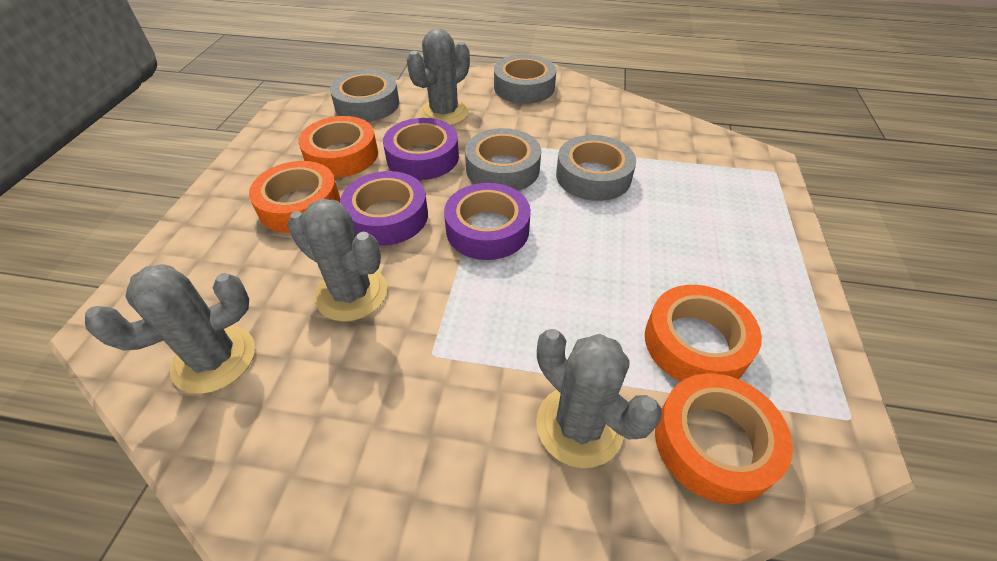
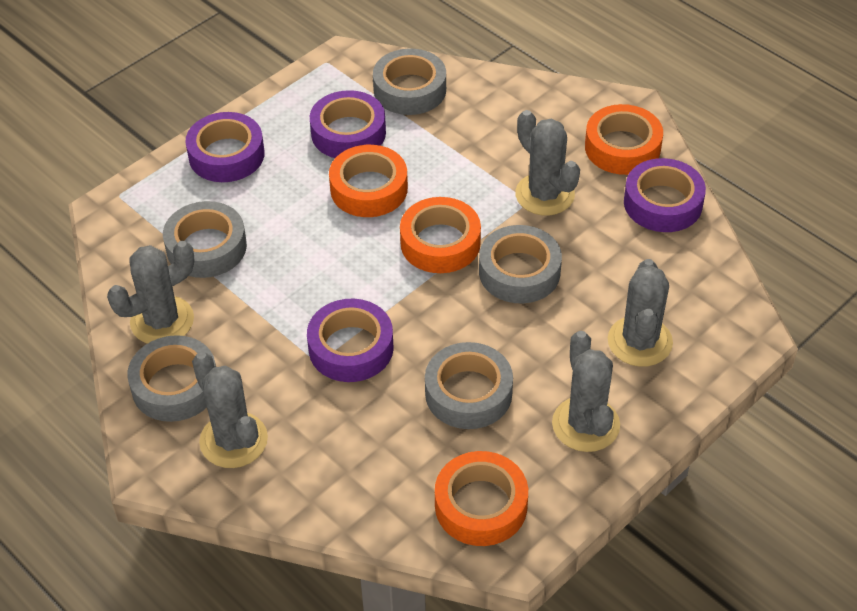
grey cactus: 4 -> 5
grey tape: 4 -> 5
purple tape: 3 -> 4

